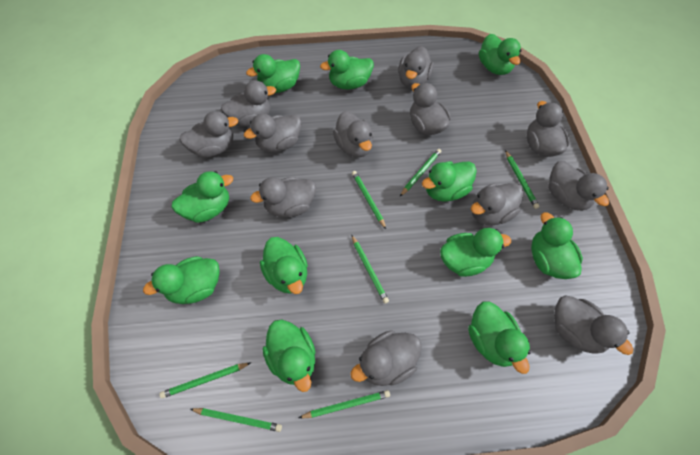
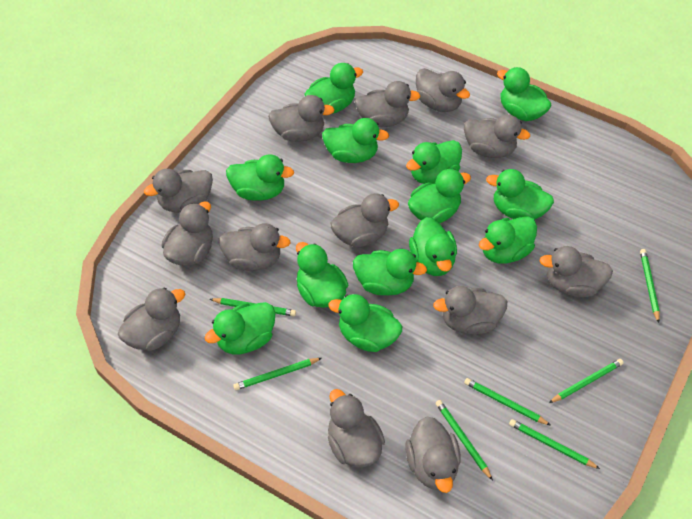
green duck: 11 -> 13
grey duck: 12 -> 13

